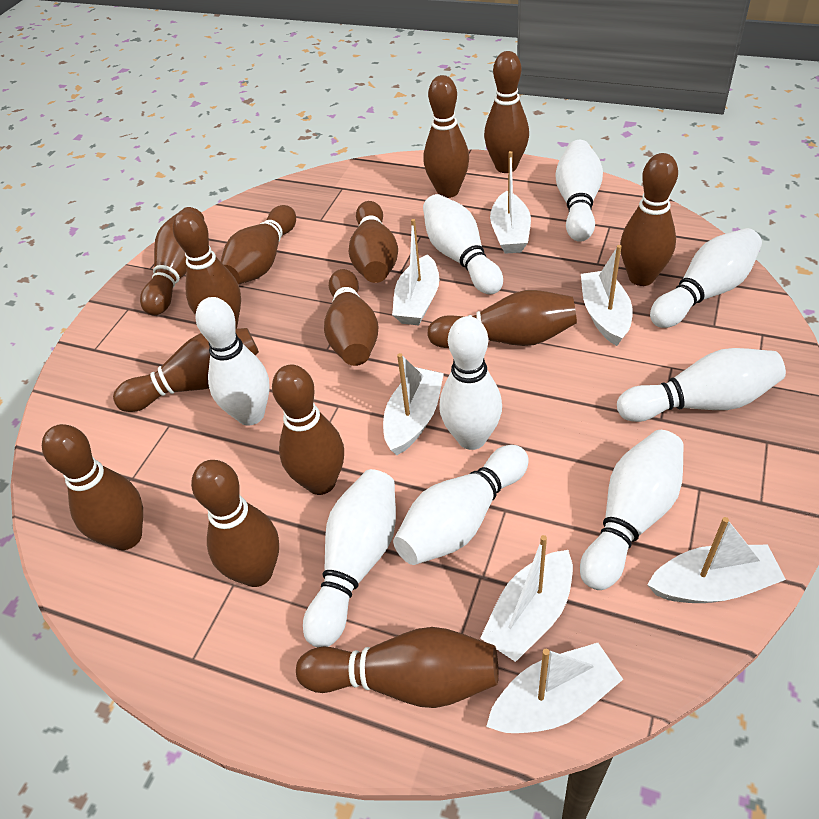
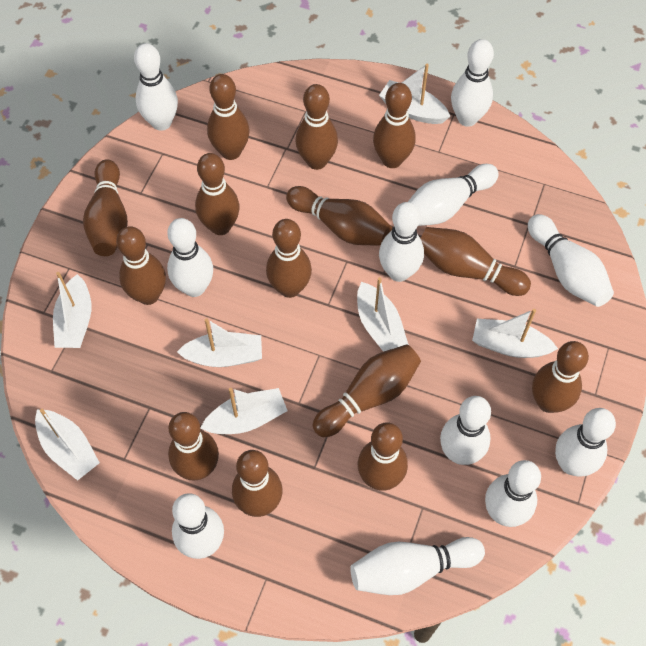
white bowling pin: 9 -> 11

